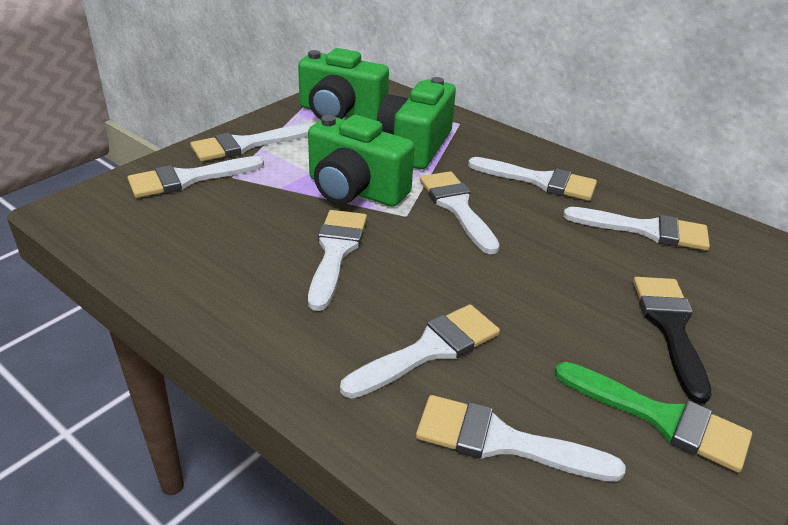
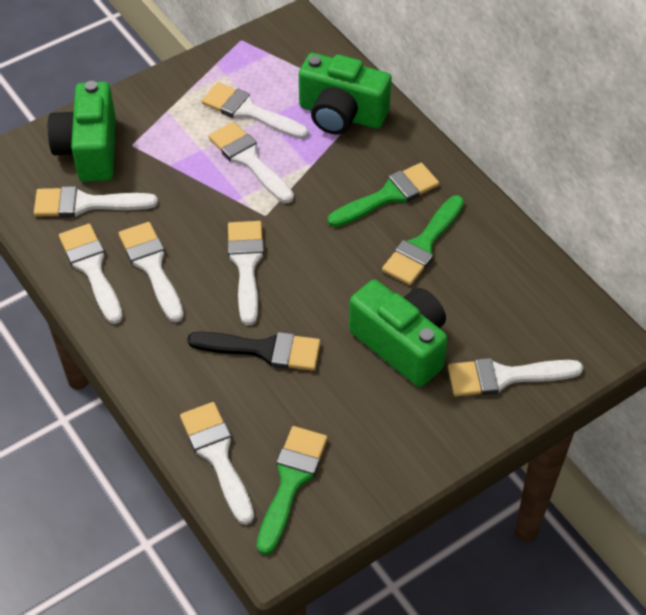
green brush: 1 -> 3

